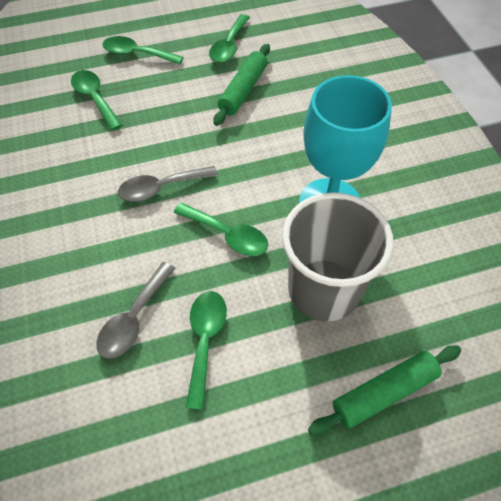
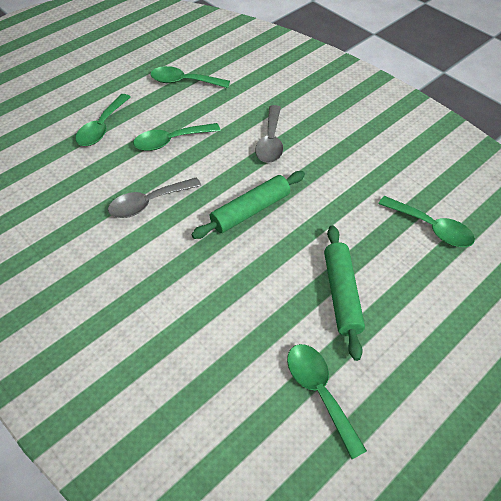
grey cup: 1 -> 0
turquoise goblet: 1 -> 0

